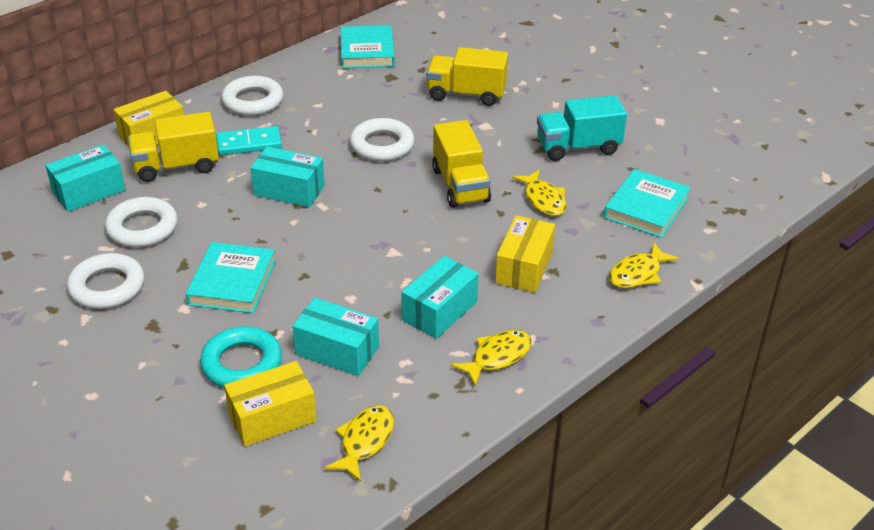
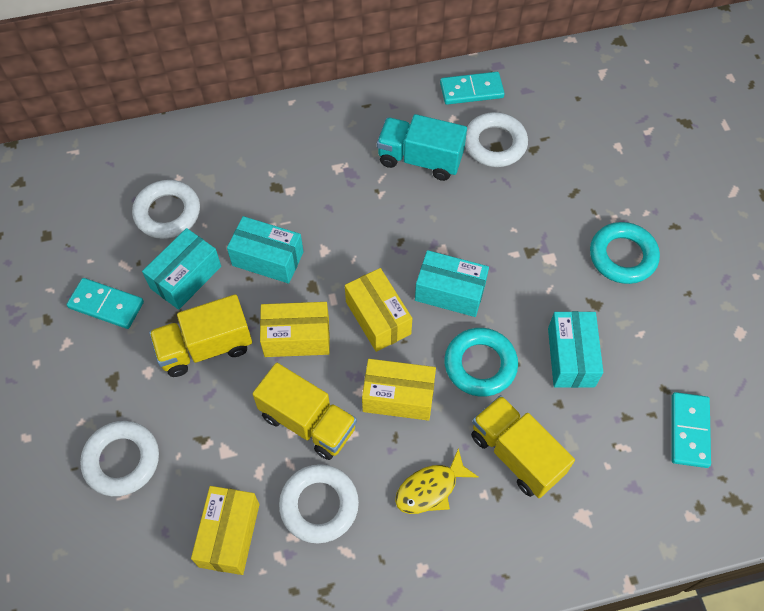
turquoise book: 3 -> 0
turquoise domino: 1 -> 3
turquoise ring: 1 -> 2
yellow box: 3 -> 4
yellow fish: 4 -> 1

